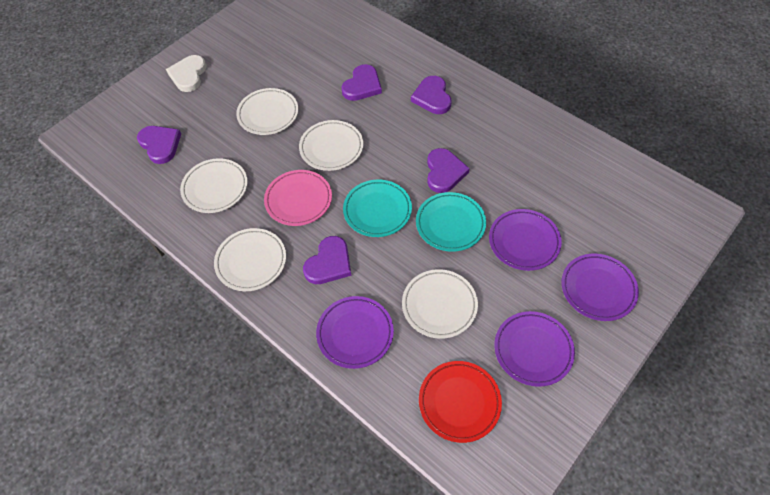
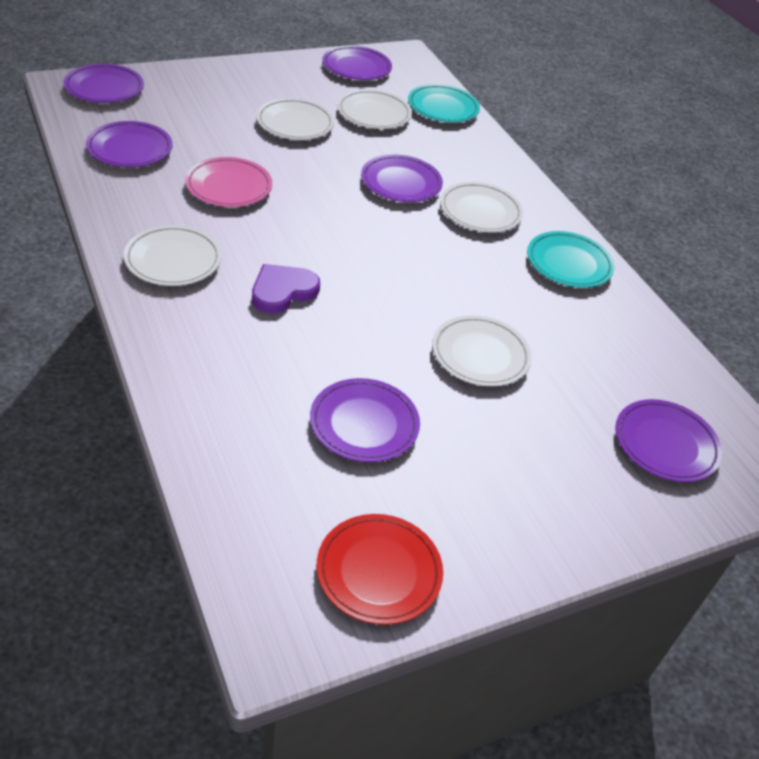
purple heart: 5 -> 1
purple plate: 4 -> 6
white heart: 1 -> 0

